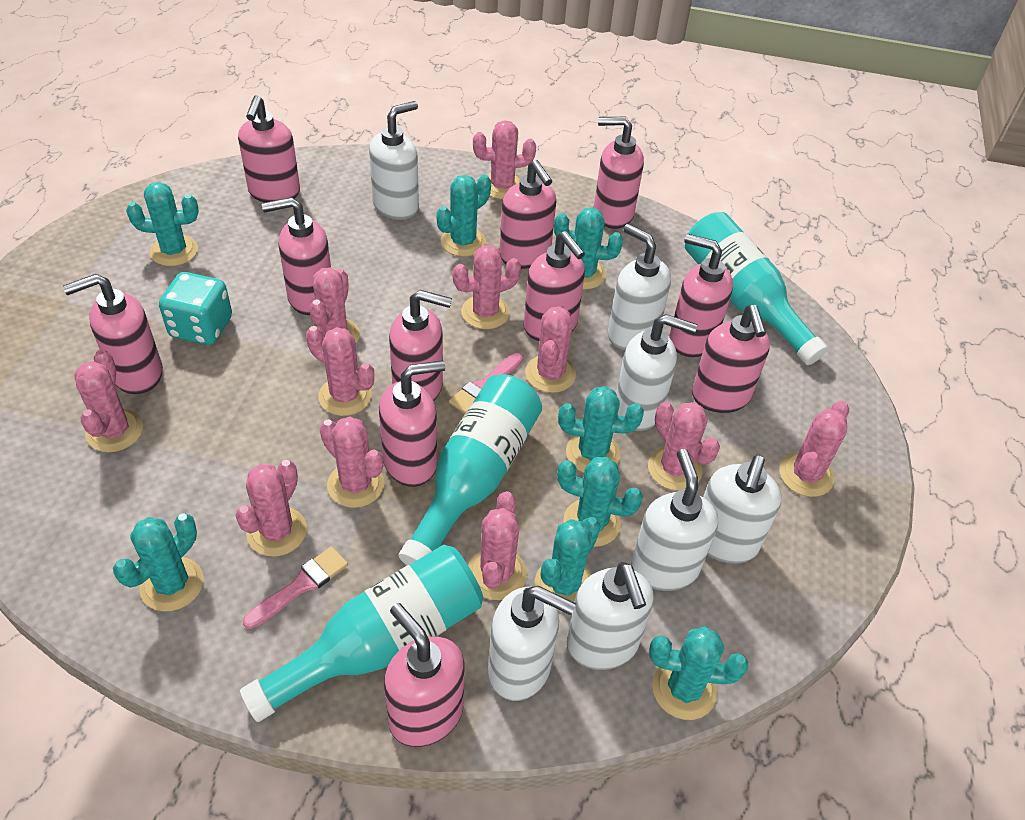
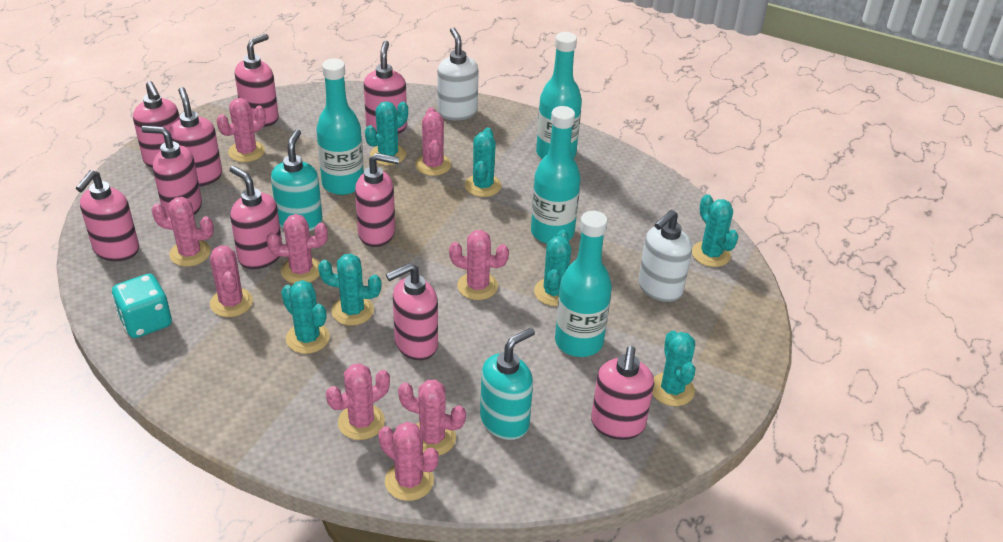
pink brush: 2 -> 0
pink cactus: 11 -> 9
pink soap dispenser: 11 -> 10
turquoise bottle: 3 -> 4
turquoise cactus: 8 -> 7
turquoise soap dispenser: 0 -> 2
white soap dispenser: 7 -> 2

